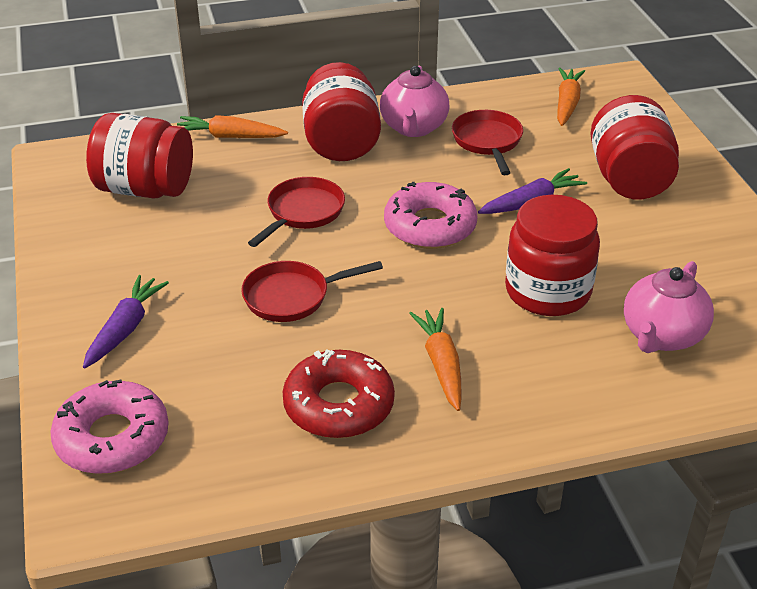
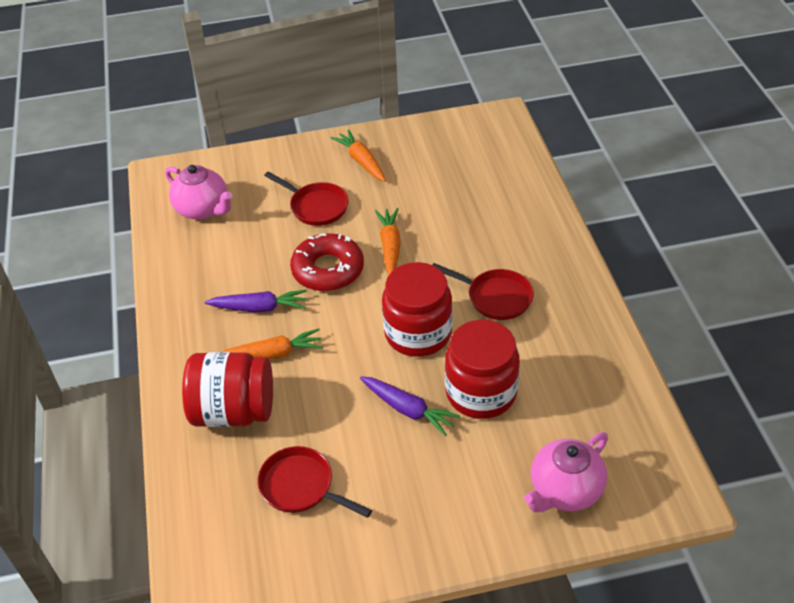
pink donut: 2 -> 0
red jar: 4 -> 3

